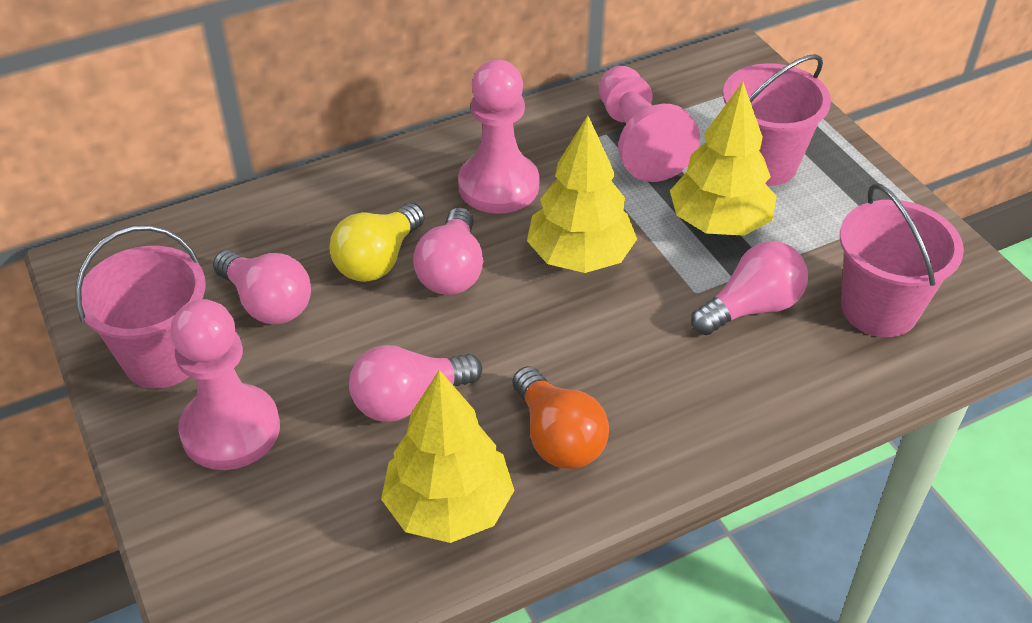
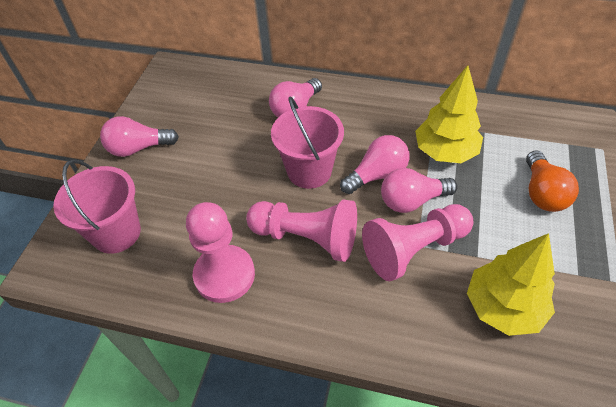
pink bucket: 3 -> 2
yellow light bulb: 1 -> 0
yellow tree: 3 -> 2

